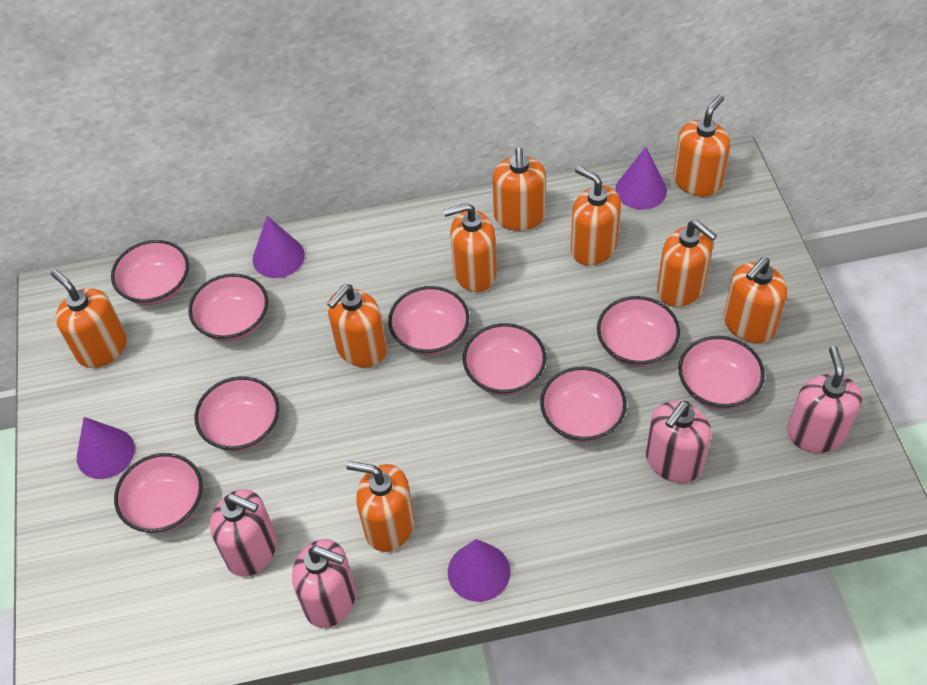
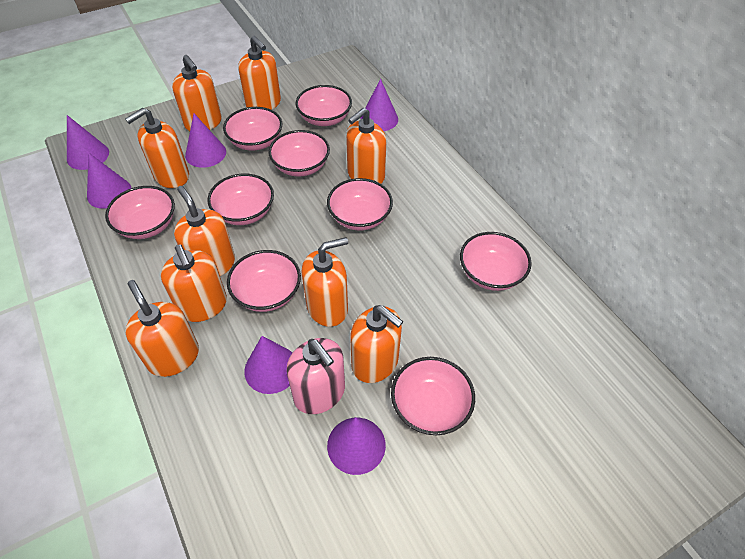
pink soap dispenser: 4 -> 1
purple cone: 4 -> 6

